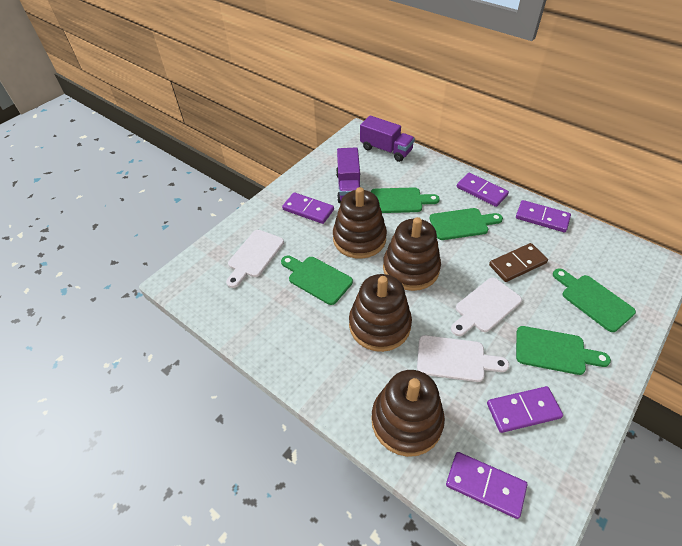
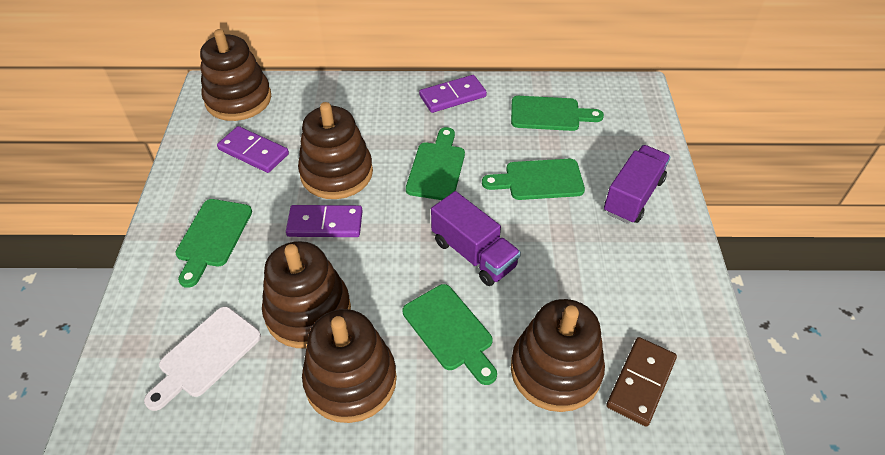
brown stacking toy: 4 -> 5
purple domino: 5 -> 3
white cutting board: 3 -> 1

